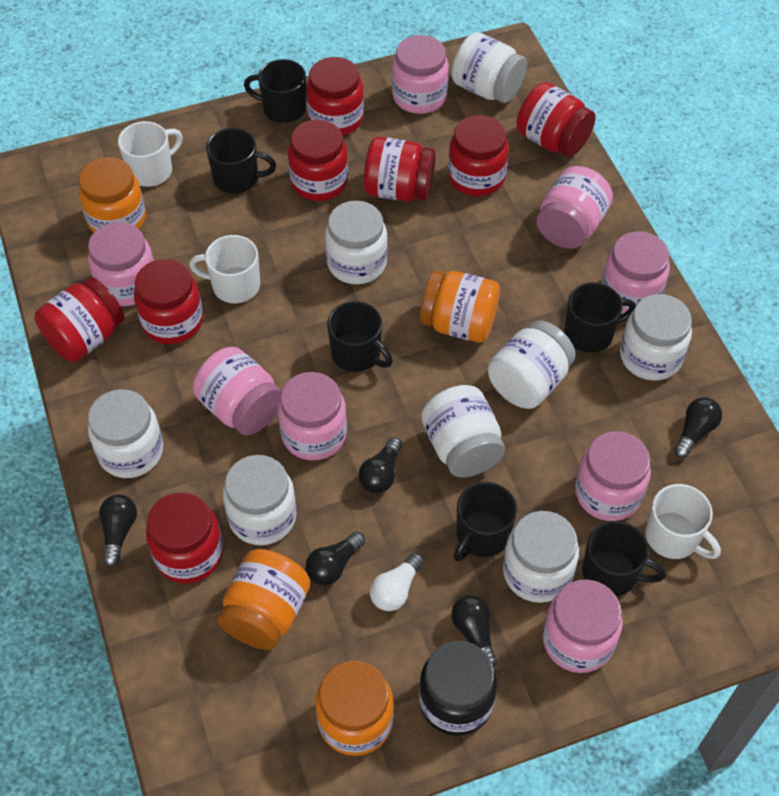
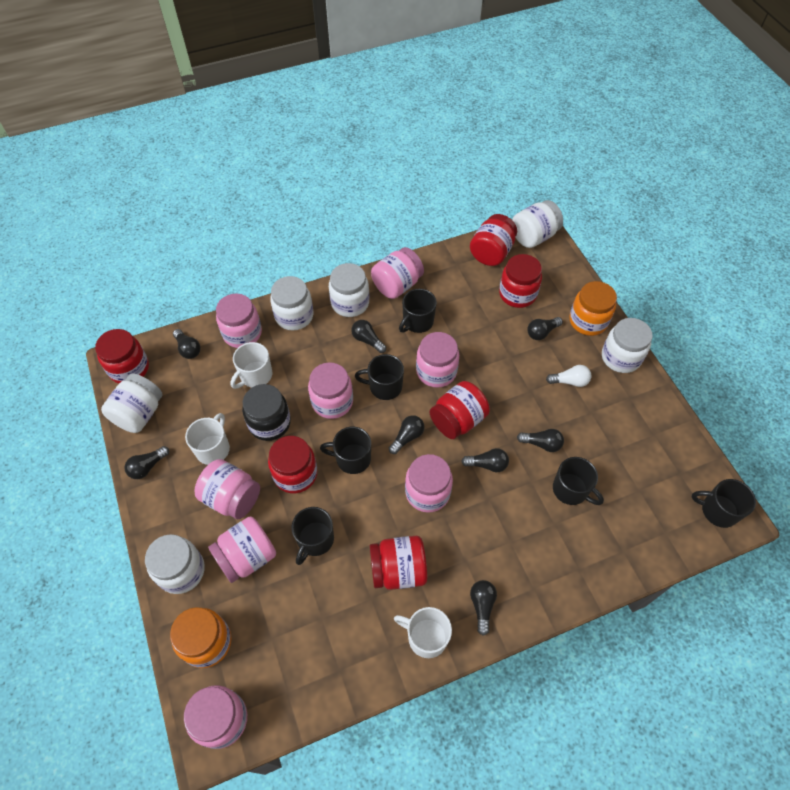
black light bulb: 5 -> 8
orange jar: 4 -> 2
red jar: 8 -> 6
white jar: 8 -> 6

